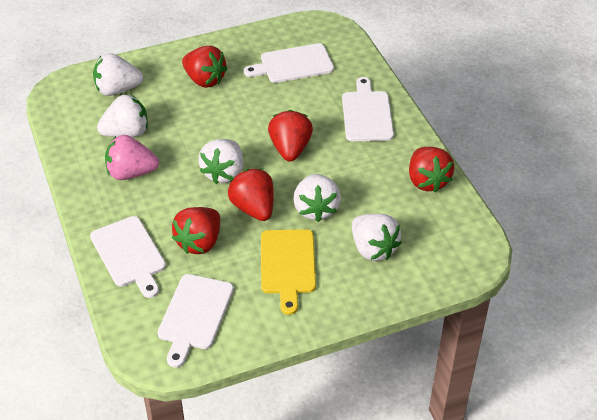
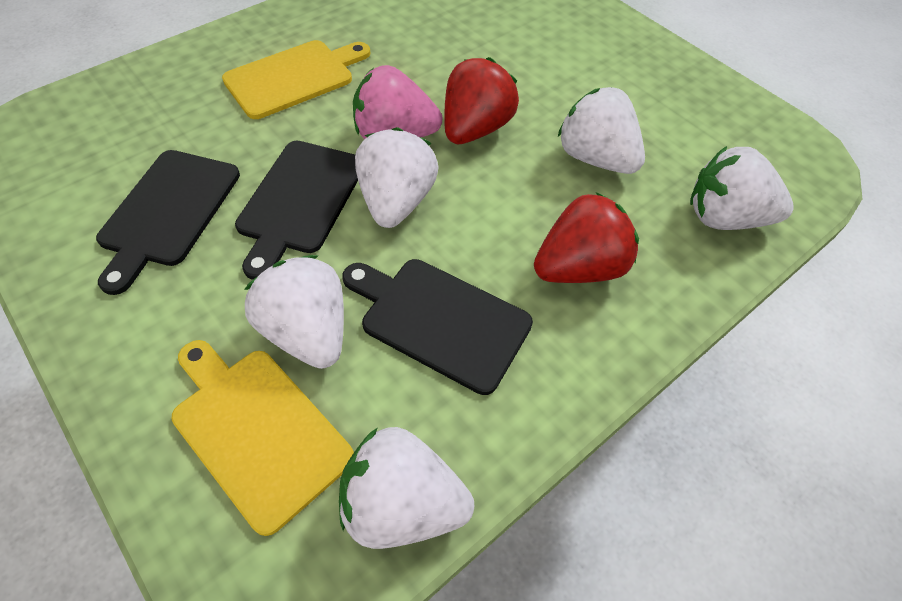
black cutting board: 0 -> 3
red strawberry: 5 -> 2
white cutting board: 4 -> 0
yellow cutting board: 1 -> 2

